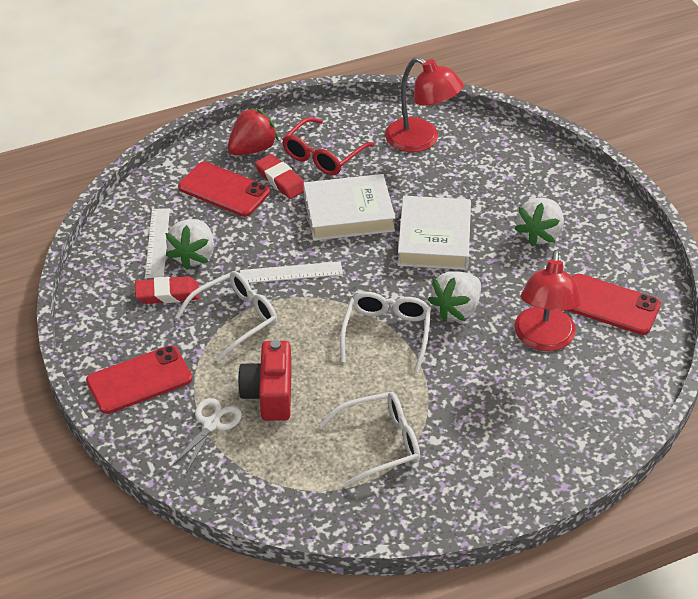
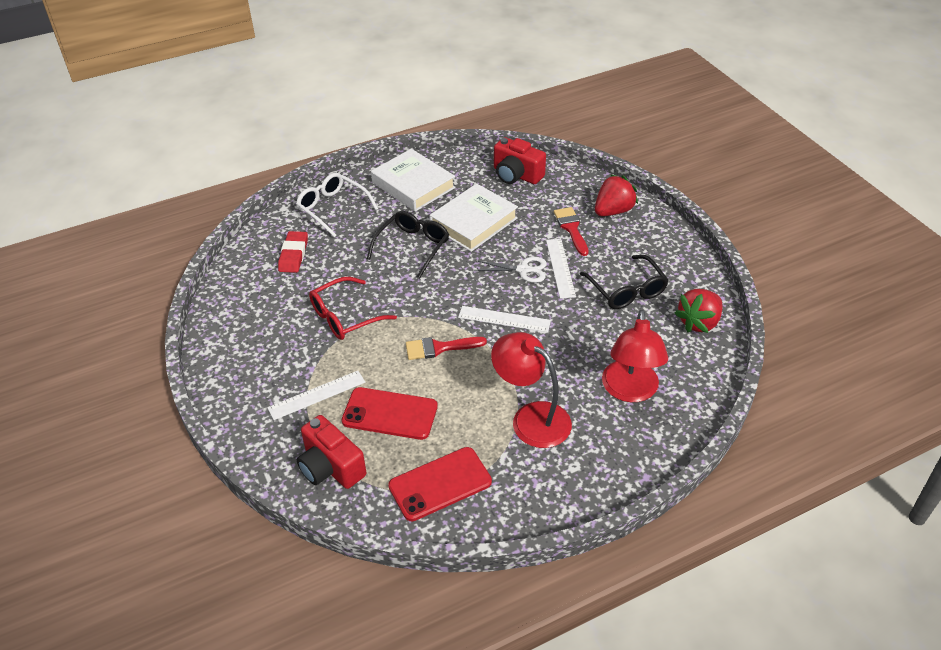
black glasses: 0 -> 2
red brush: 0 -> 2
red camera: 1 -> 2
red eraser: 2 -> 1
red phone: 3 -> 2
red strawberry: 1 -> 2
white glasses: 3 -> 1
white ruler: 2 -> 3
white strawberry: 3 -> 0

